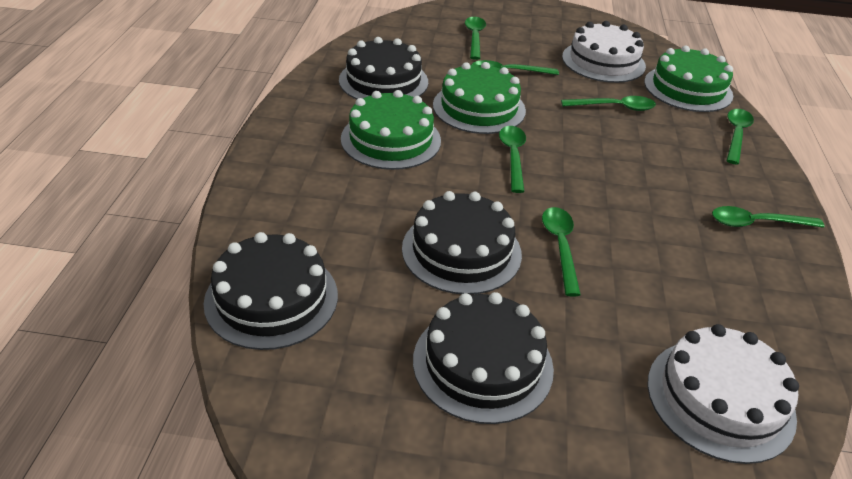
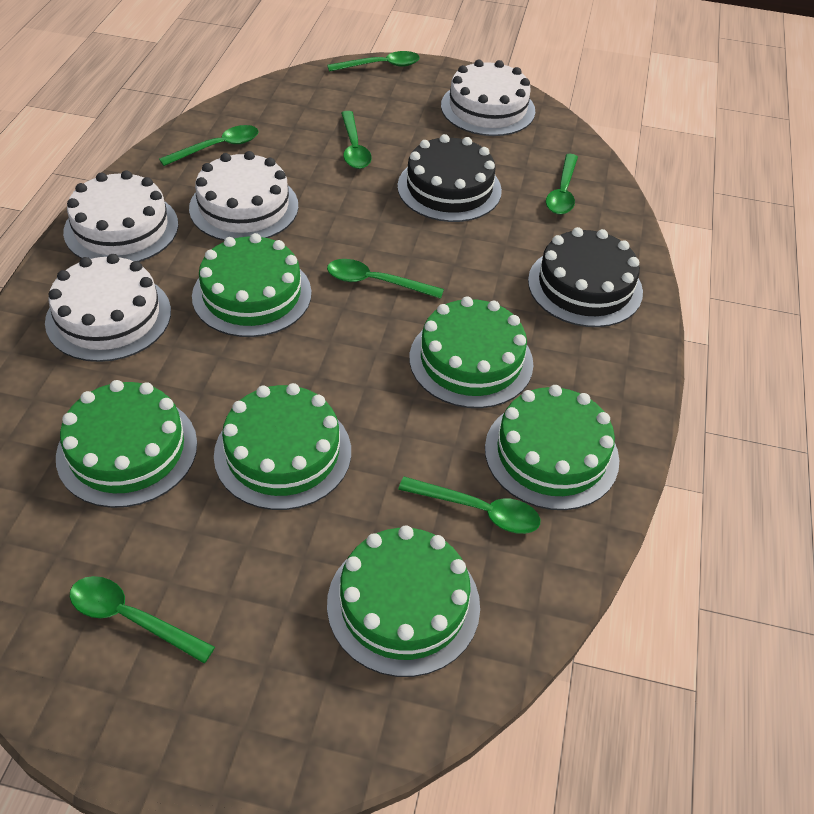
black cake: 4 -> 2
green cake: 3 -> 6
white cake: 2 -> 4

